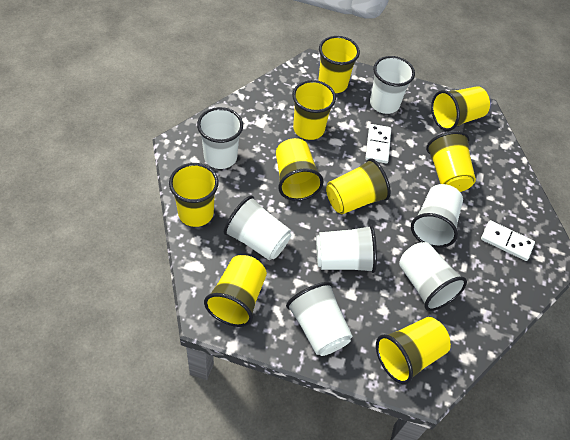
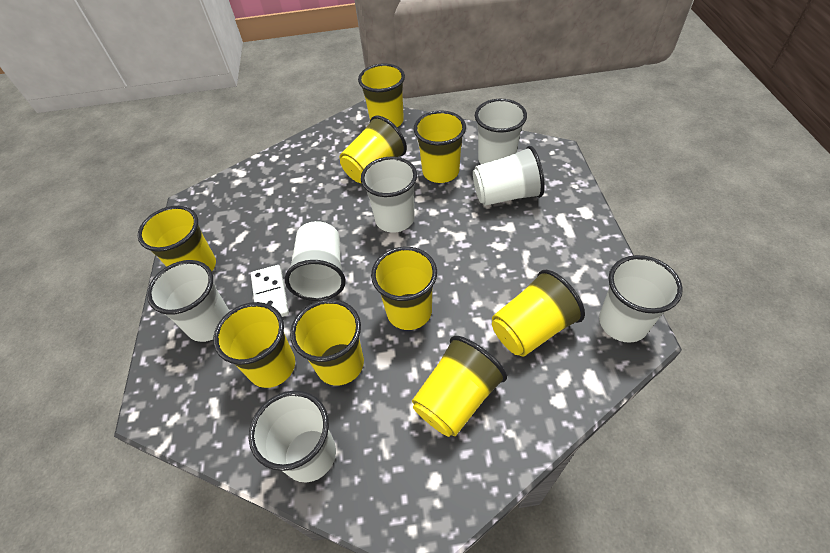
white domino: 2 -> 1

